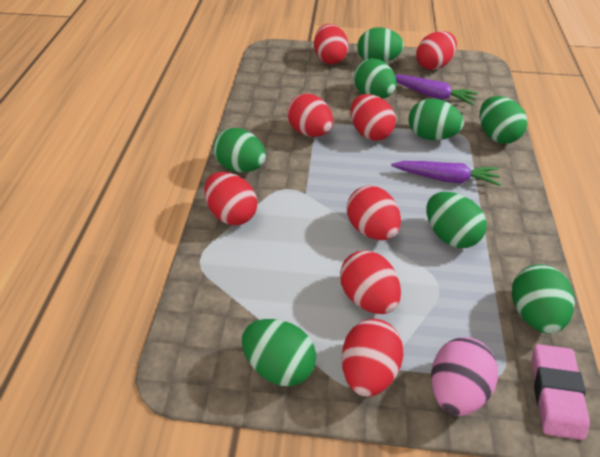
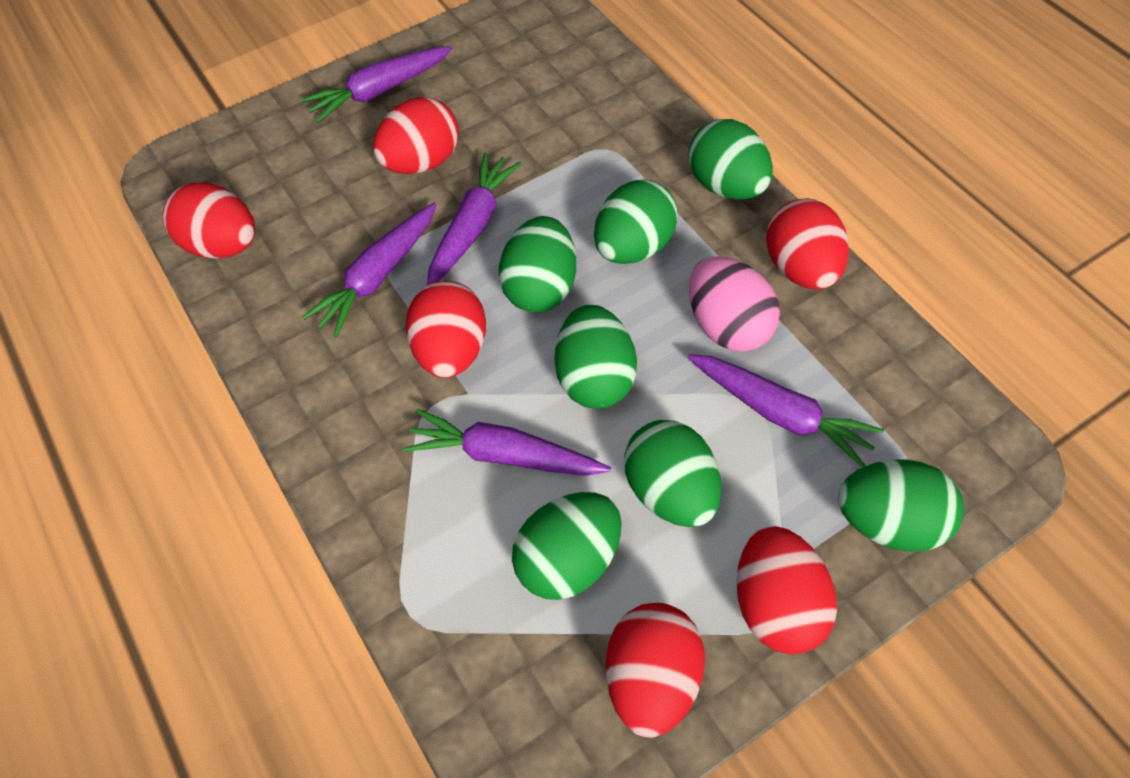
green egg: 8 -> 7
pink eraser: 1 -> 0
purple carrot: 2 -> 5
red egg: 8 -> 6

